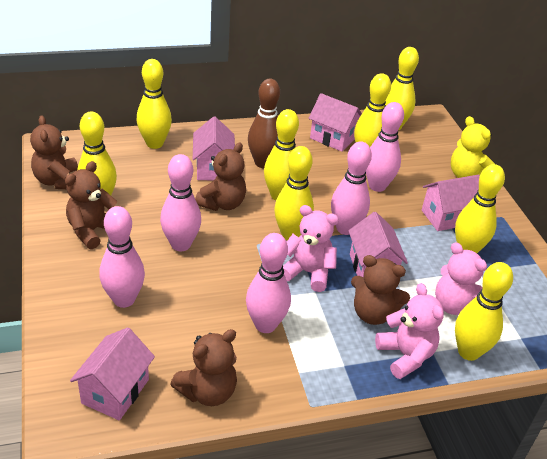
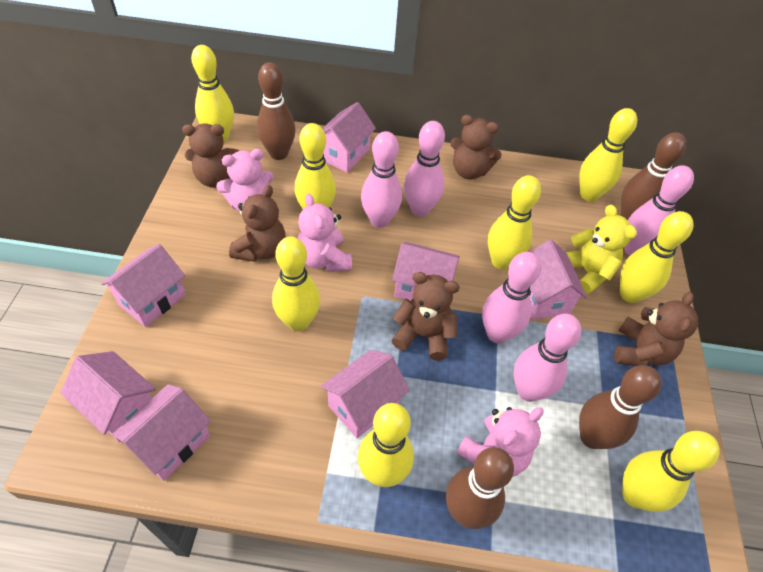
brown bowling pin: 1 -> 4
pink house: 5 -> 7

